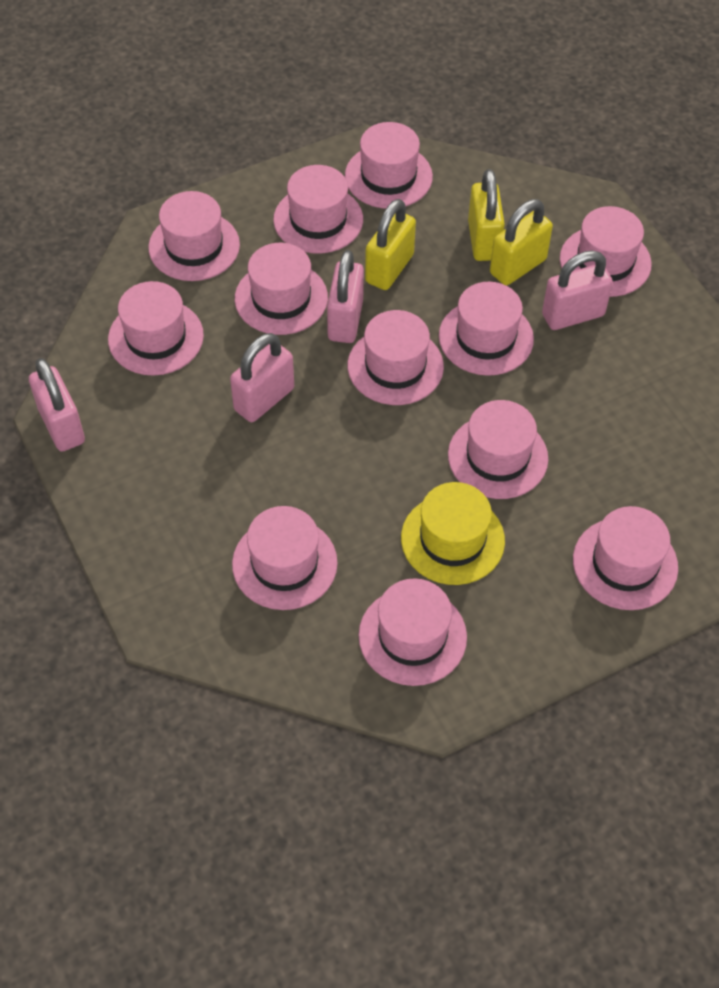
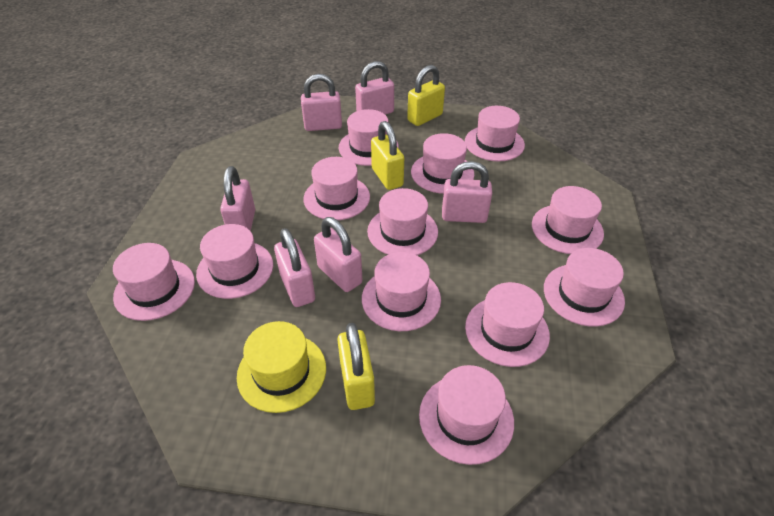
pink padlock: 4 -> 6

